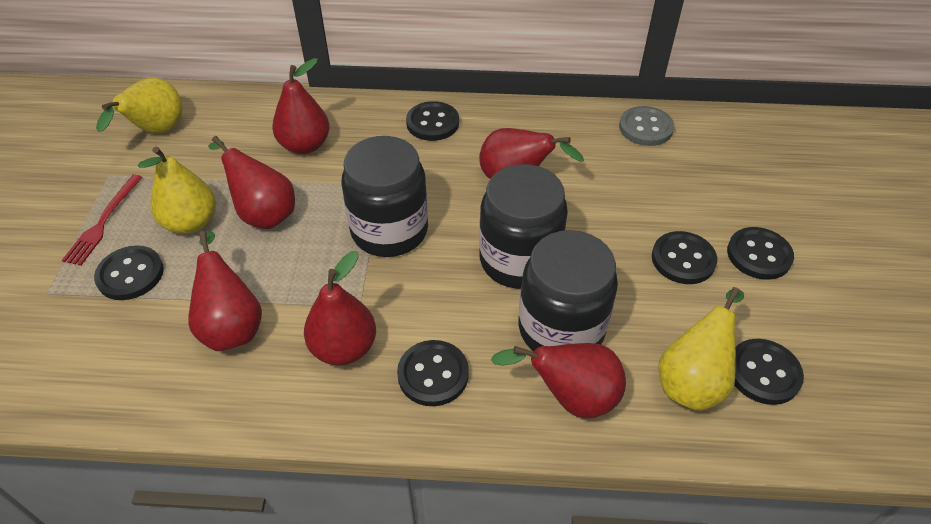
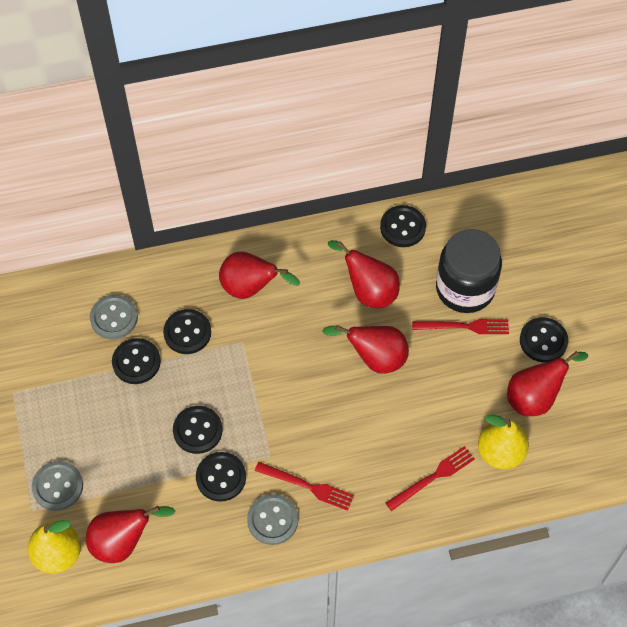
black jar: 3 -> 1
grey button: 1 -> 3
red fork: 1 -> 3
red pear: 6 -> 5
yellow pear: 3 -> 2

